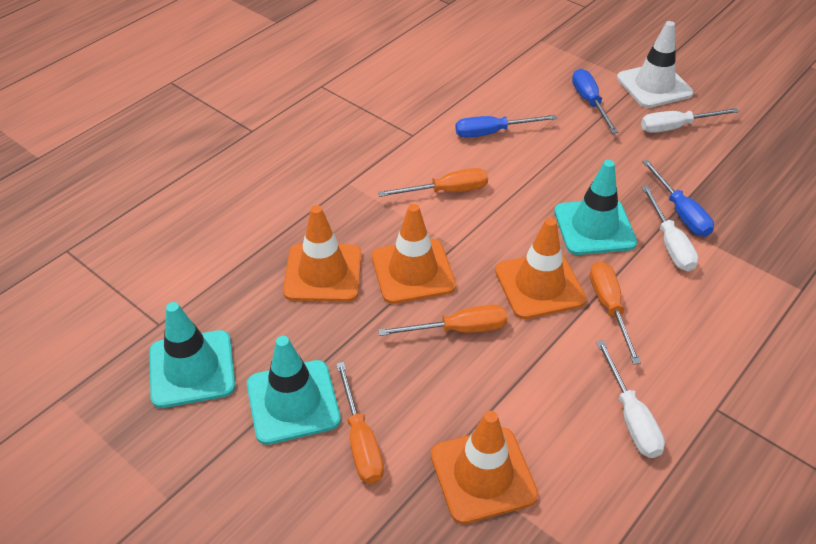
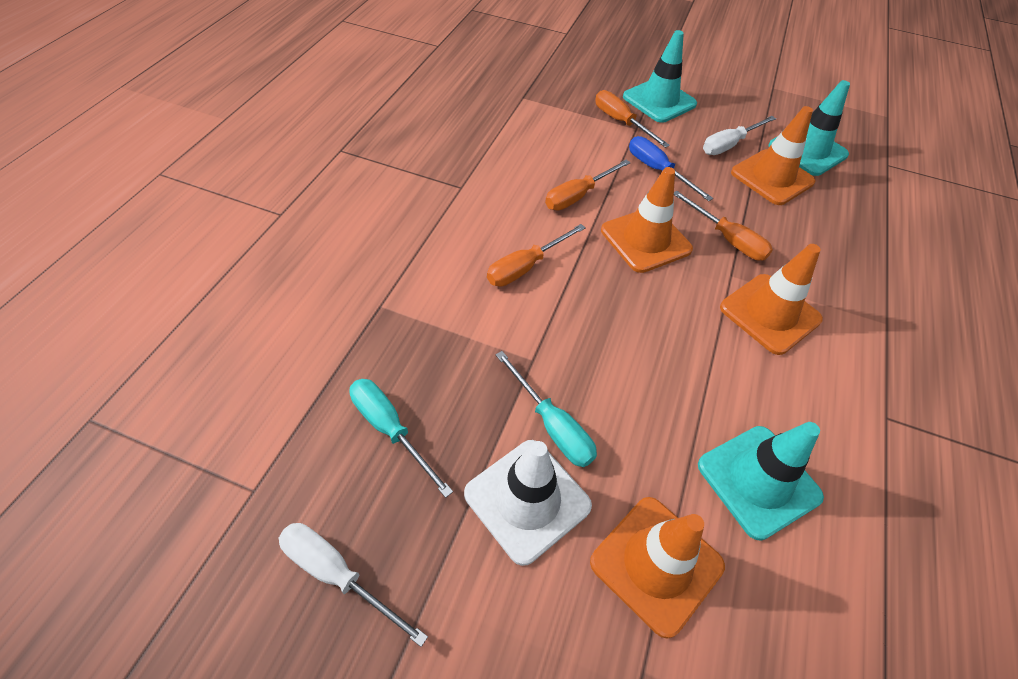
blue screwdriver: 3 -> 1
turquoise screwdriver: 0 -> 2
white screwdriver: 3 -> 2

